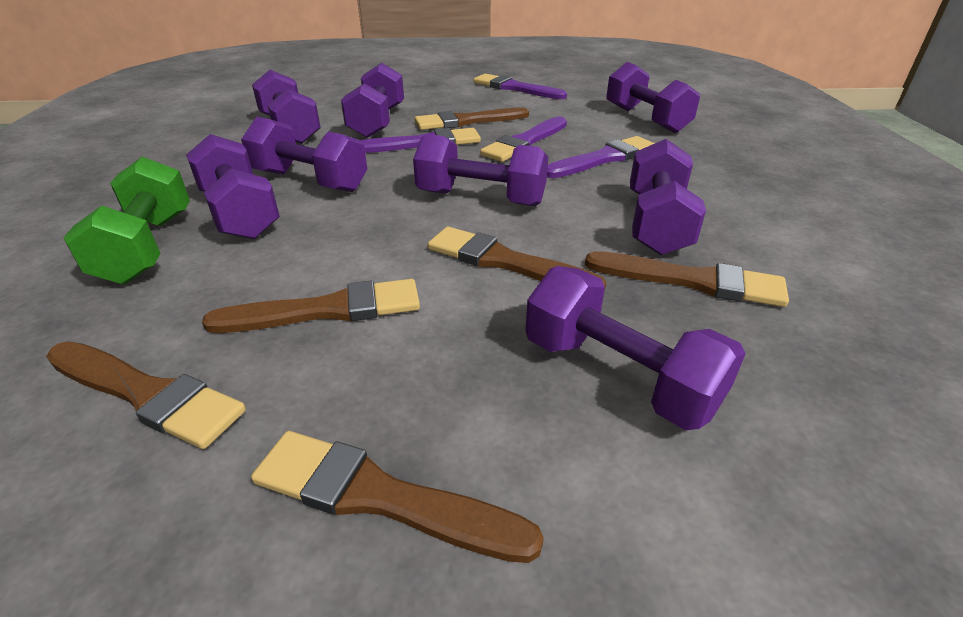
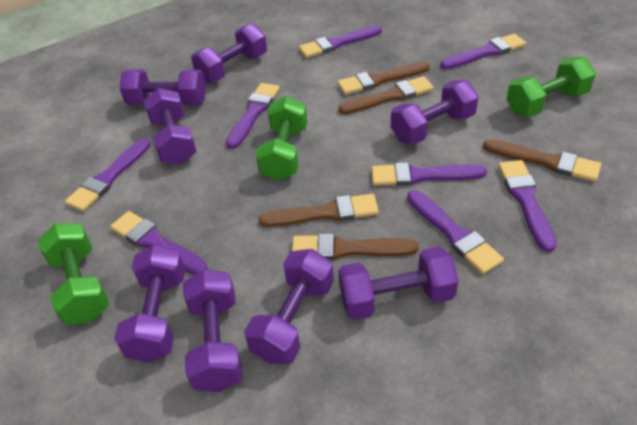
brown brush: 6 -> 5
green dumbbell: 1 -> 3
purple brush: 4 -> 8

